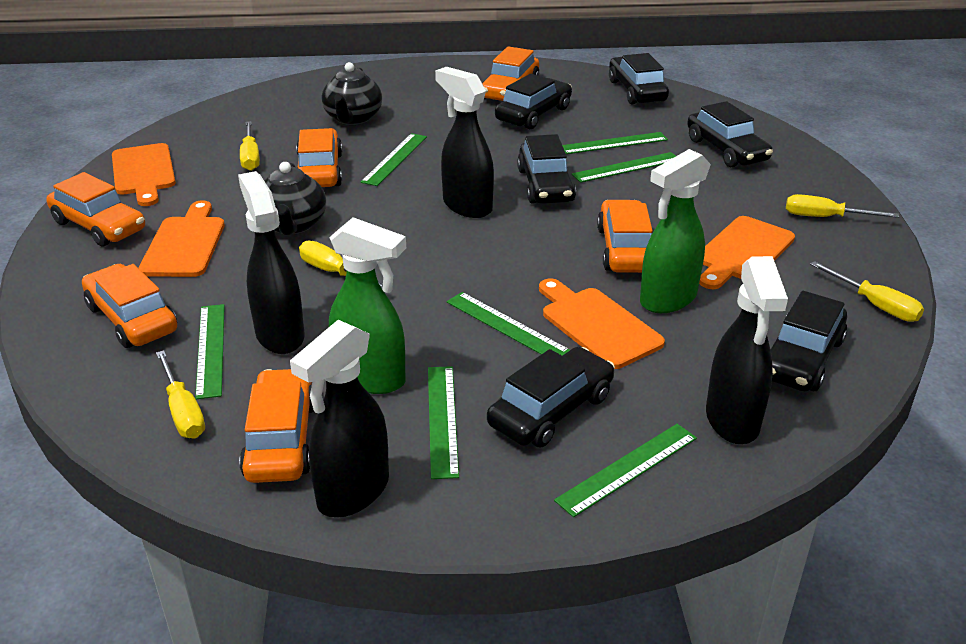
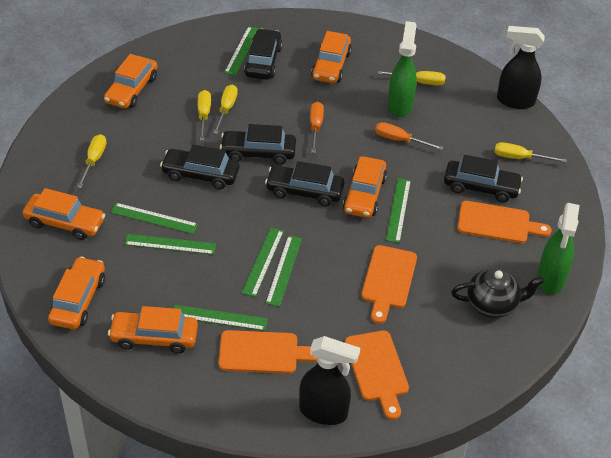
black car: 6 -> 5
black spray bottle: 4 -> 2
black teapot: 2 -> 1
orange screwdriver: 0 -> 2

